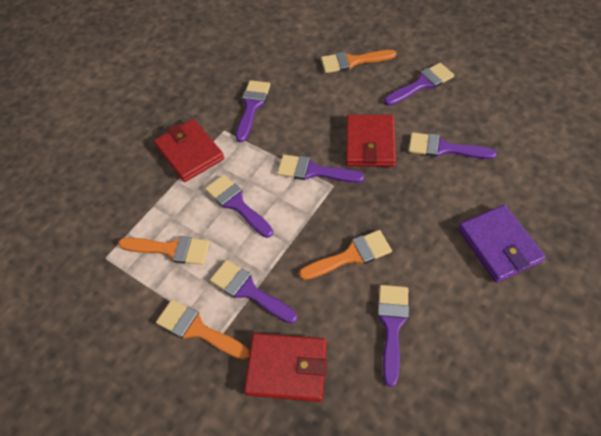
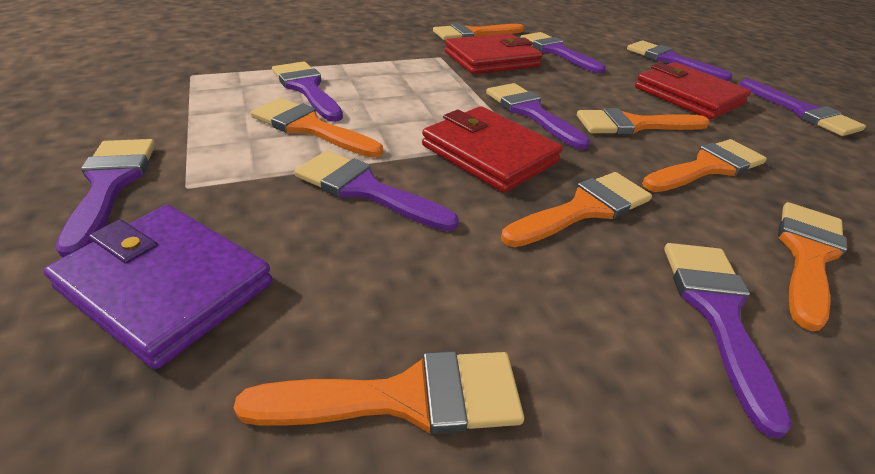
orange brush: 4 -> 7
purple brush: 7 -> 8

